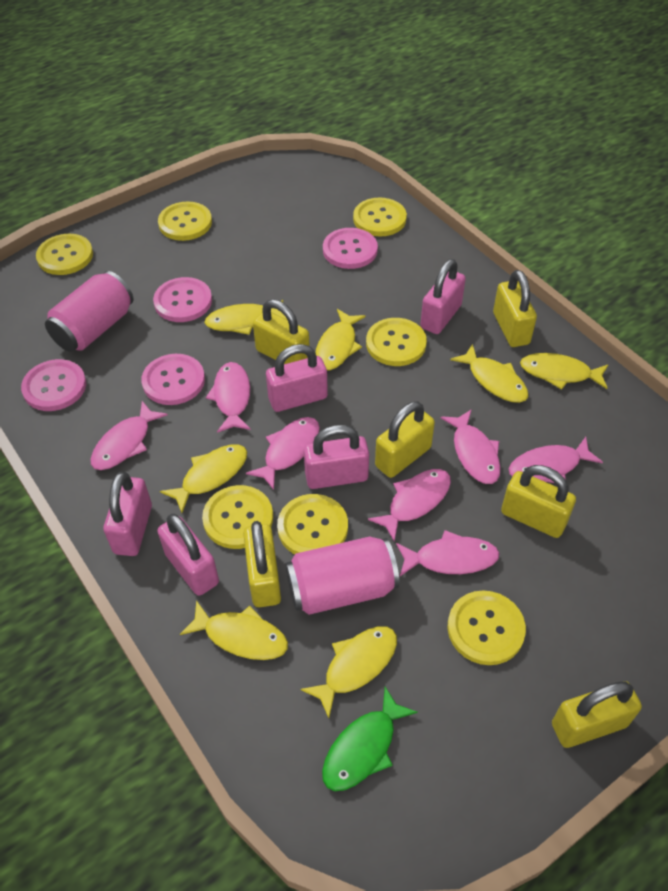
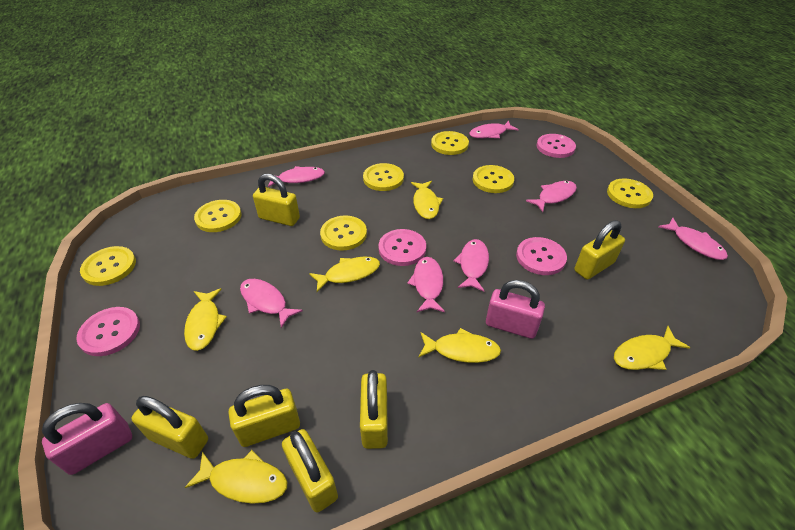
green fish: 1 -> 0
pink can: 2 -> 0
pink padlock: 5 -> 2
yellow fish: 7 -> 6

